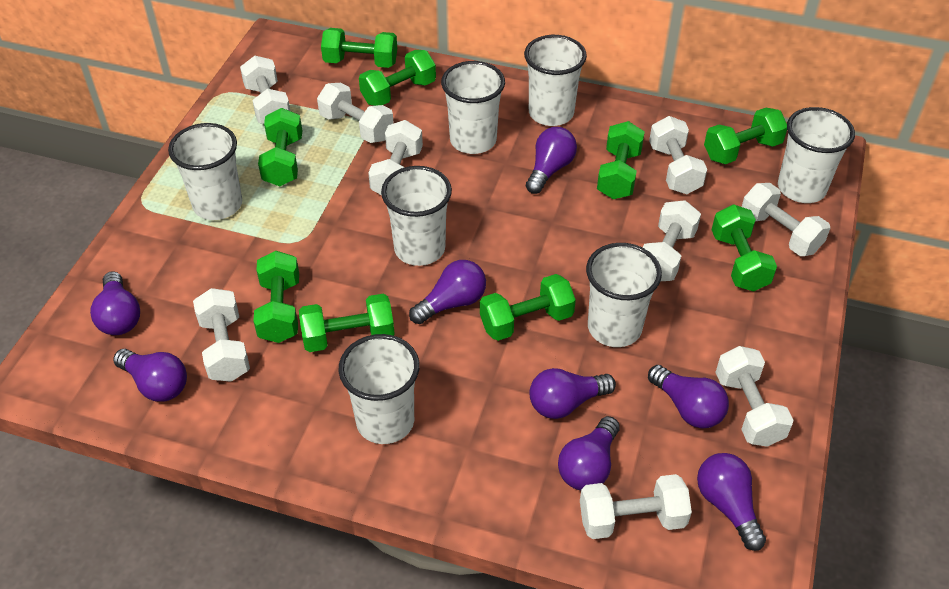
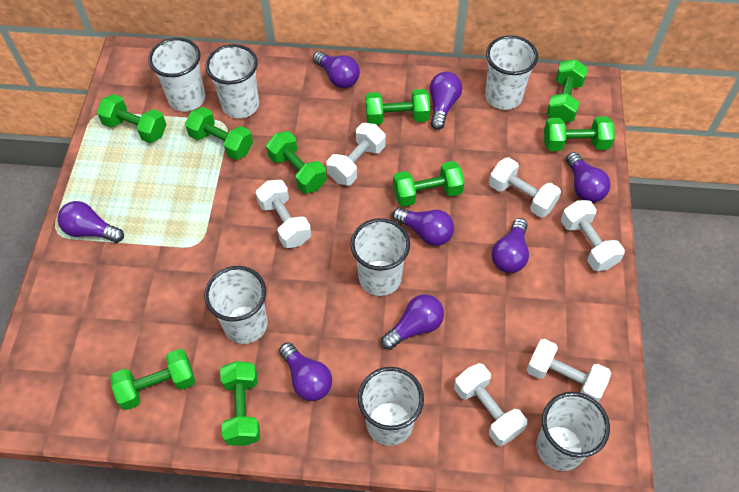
white dumbbell: 9 -> 6

